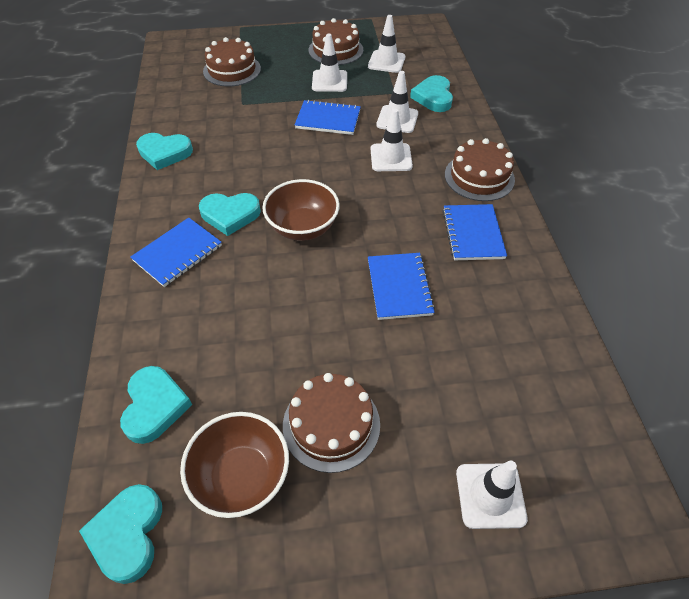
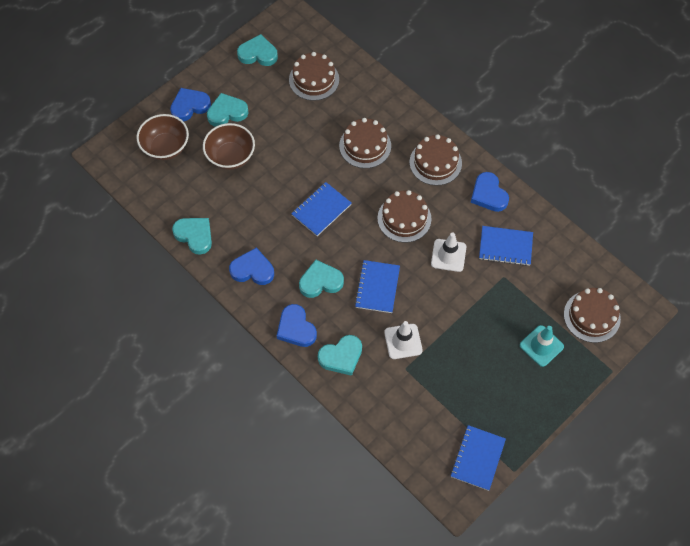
blue heart: 0 -> 4
brown cake: 4 -> 5
turquoise traffic cone: 0 -> 1
white traffic cone: 5 -> 2

